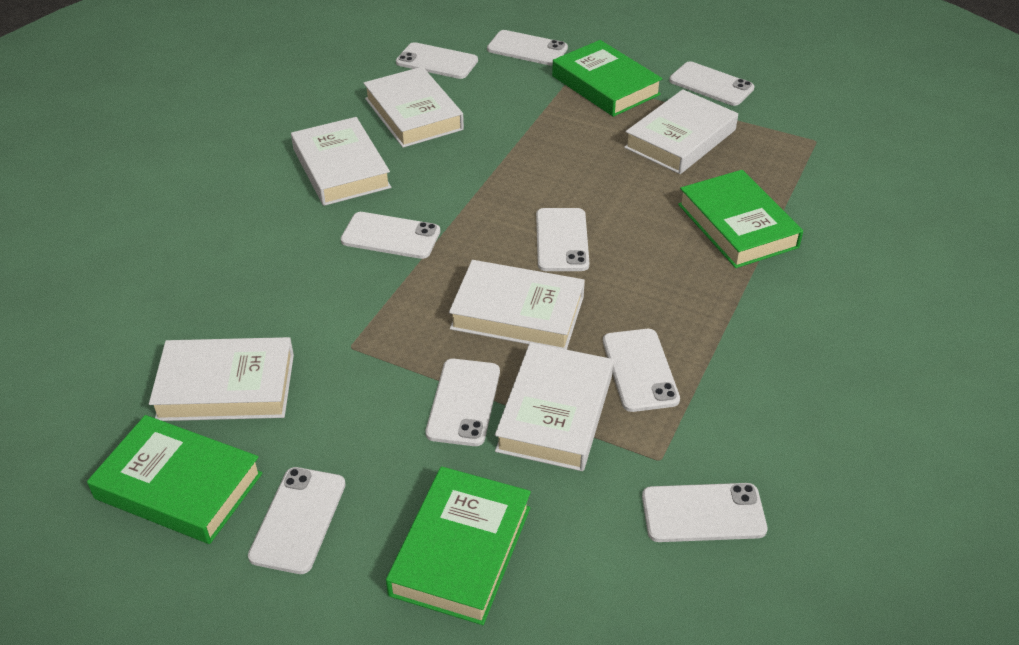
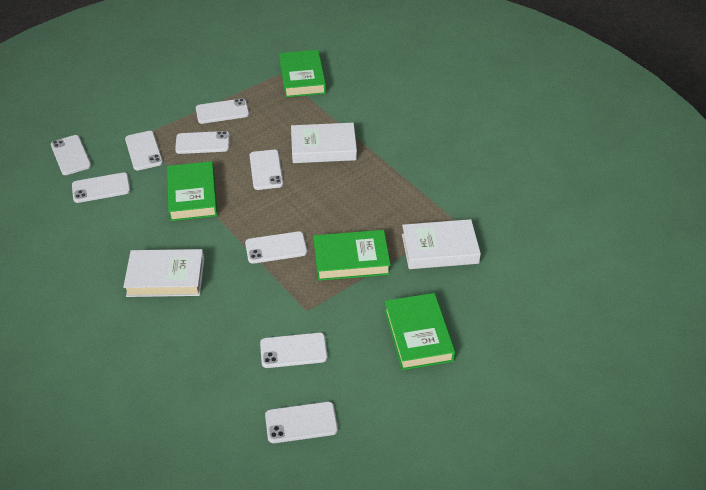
white book: 6 -> 3

